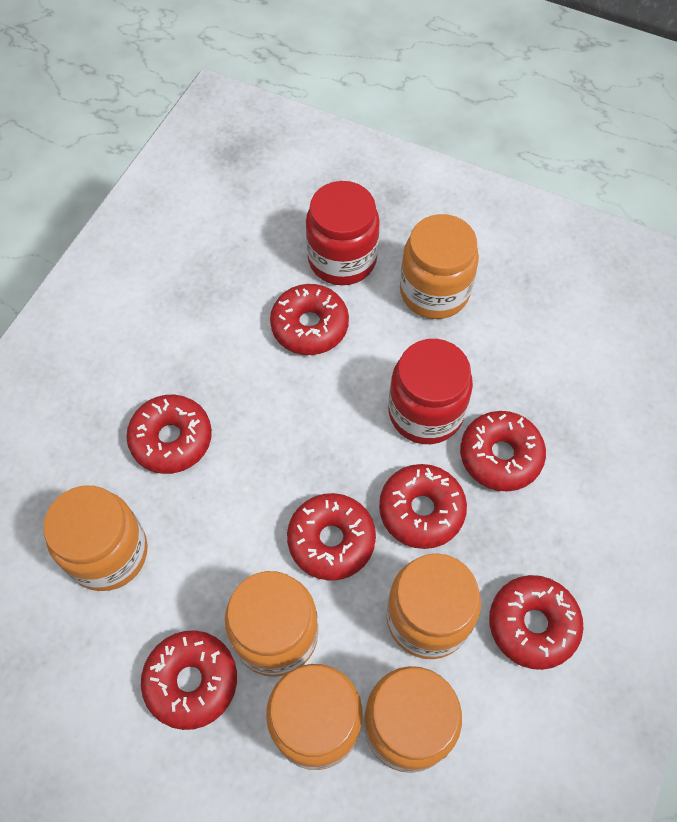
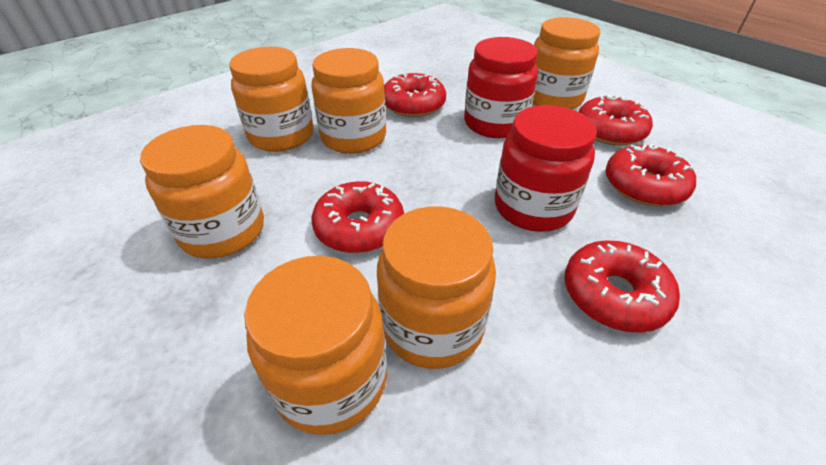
red donut: 7 -> 5

